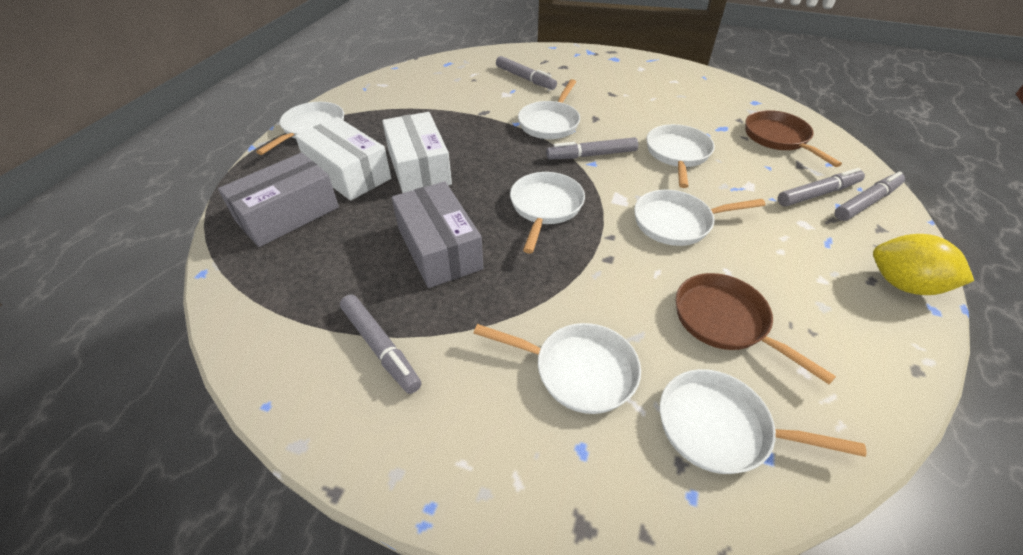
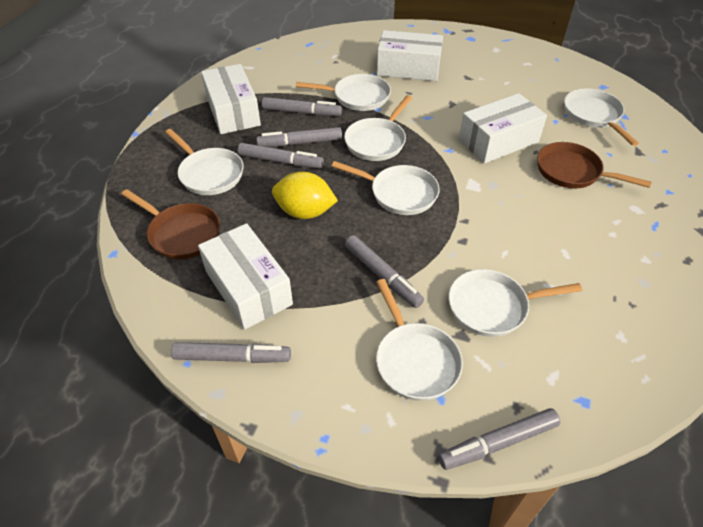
grey box: 2 -> 0
grey marker: 5 -> 6
white box: 2 -> 4

